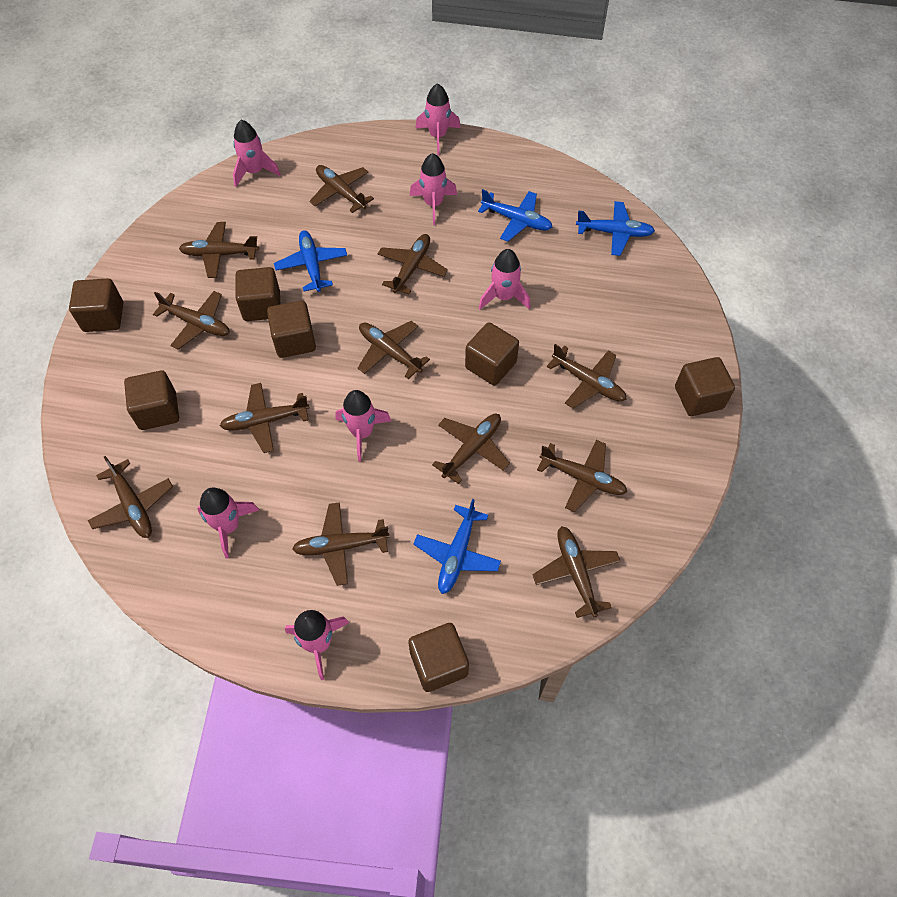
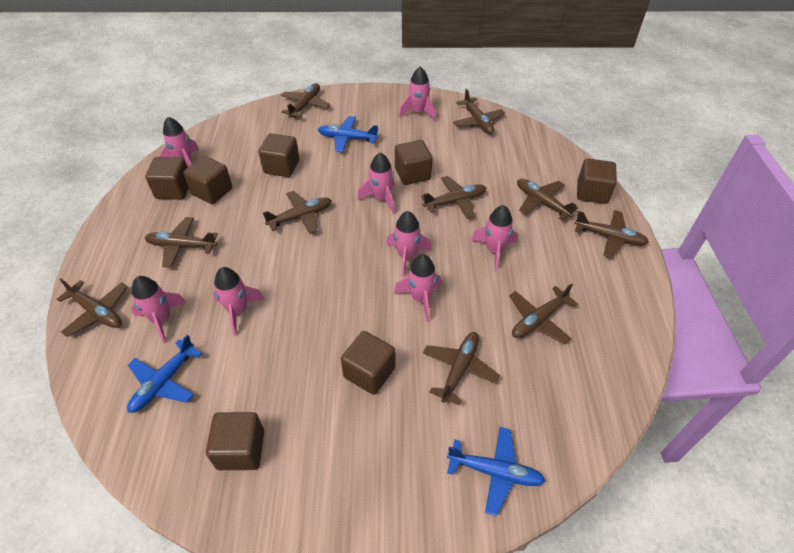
blue plane: 4 -> 3
brown plane: 12 -> 10
pink rocket: 7 -> 8

